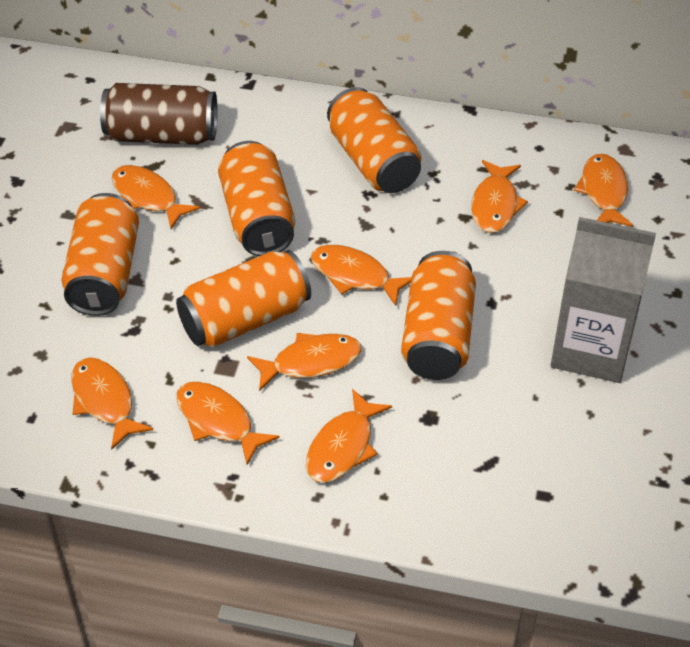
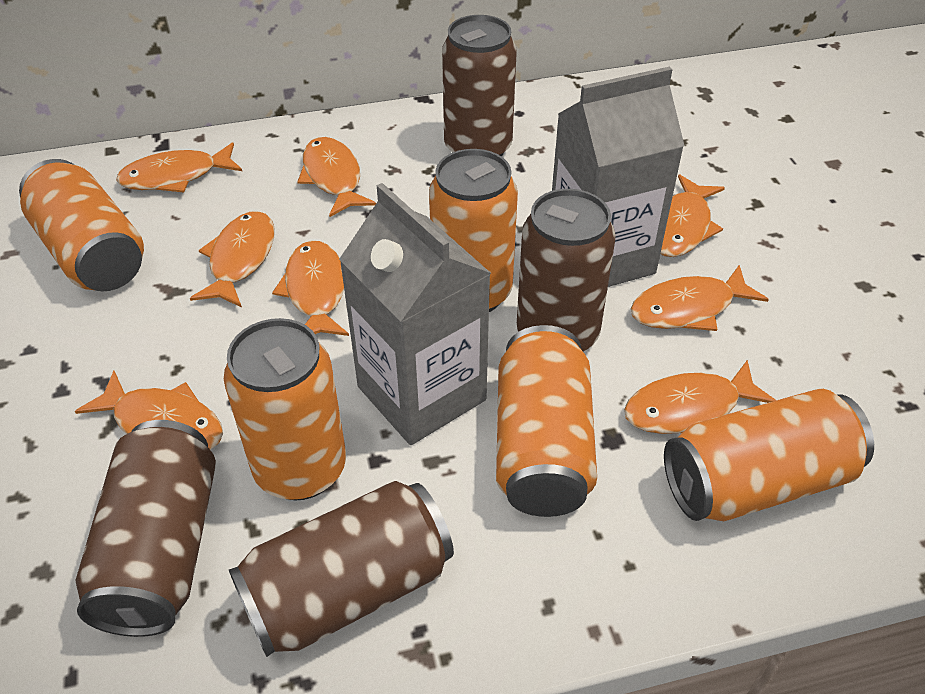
brown can: 1 -> 4
grey carton: 1 -> 2

